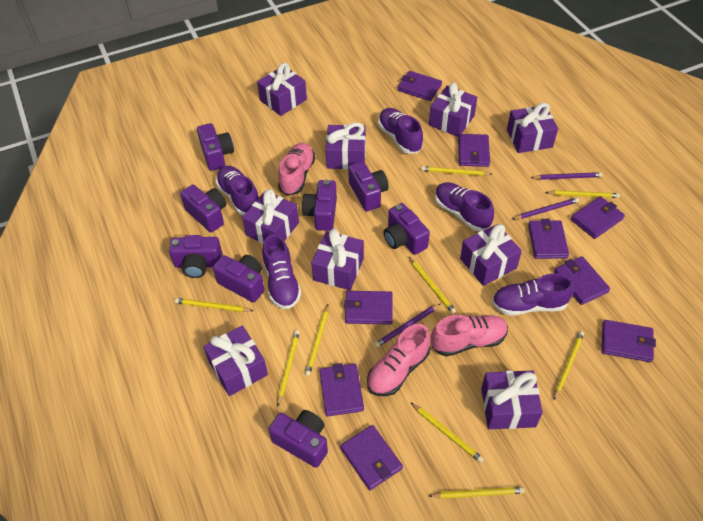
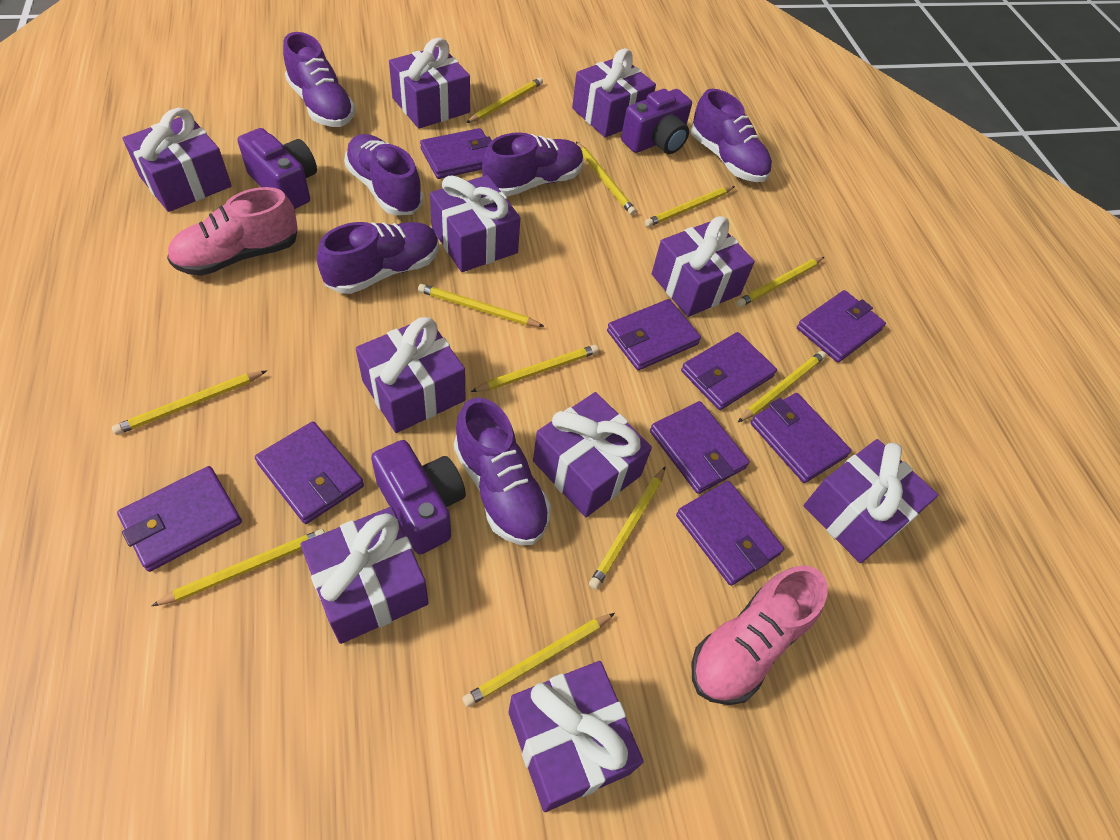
pink shoe: 3 -> 2
purple camera: 8 -> 3
purple gift: 9 -> 10
purple pencil: 3 -> 0
purple shoe: 5 -> 6
yellow pencil: 9 -> 11

